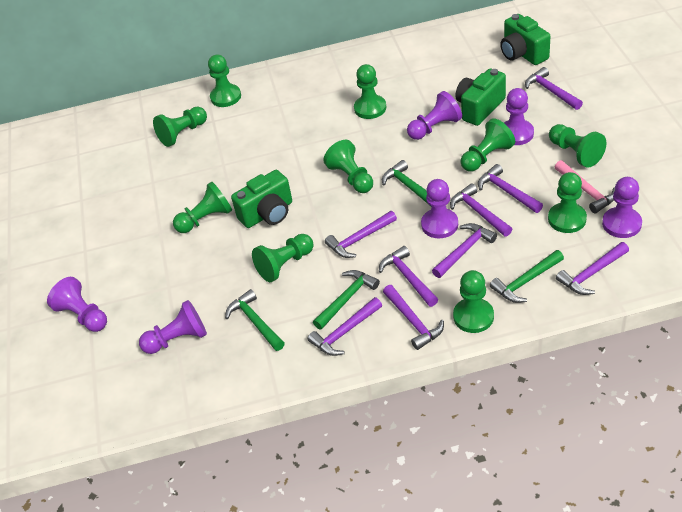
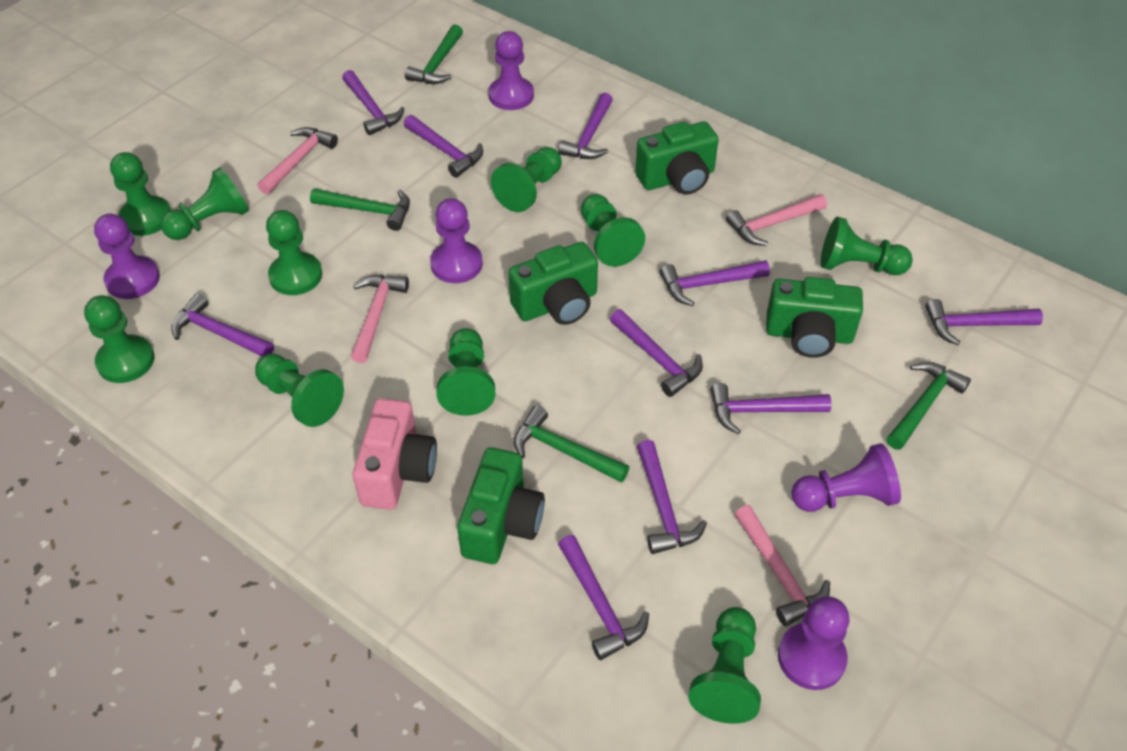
green camera: 3 -> 4
pink camera: 0 -> 1
pink hammer: 1 -> 4
purple hammer: 9 -> 10
purple pawn: 6 -> 5

